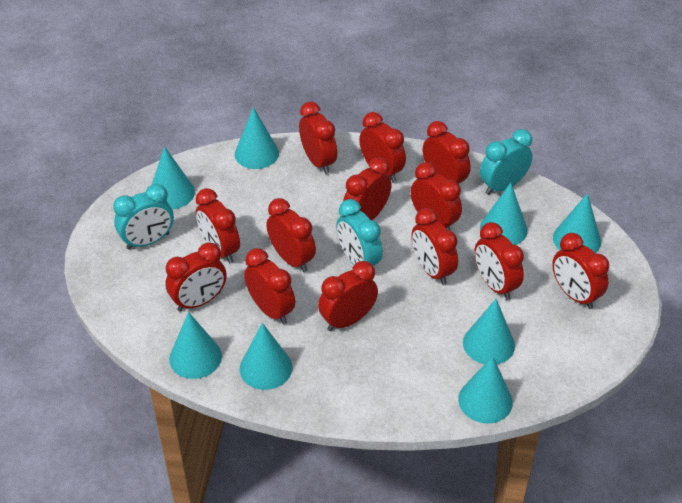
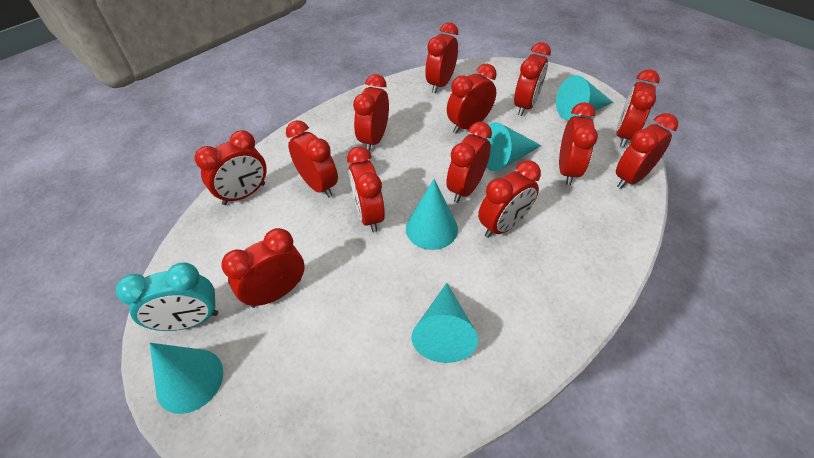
turquoise clock: 3 -> 1
turquoise cone: 8 -> 5

